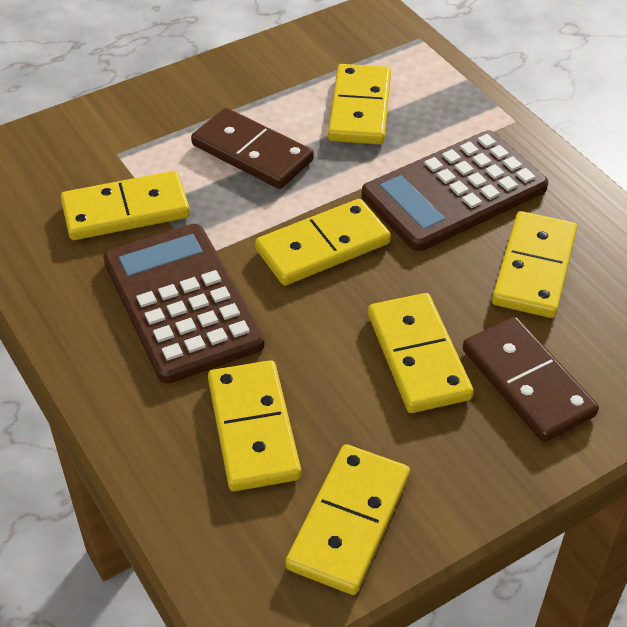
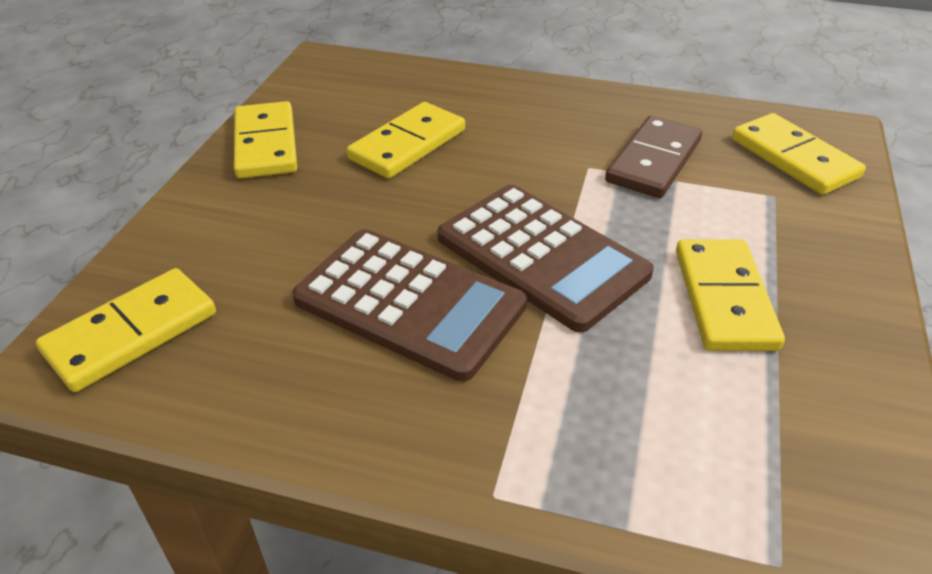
brown domino: 2 -> 1
yellow domino: 7 -> 5

